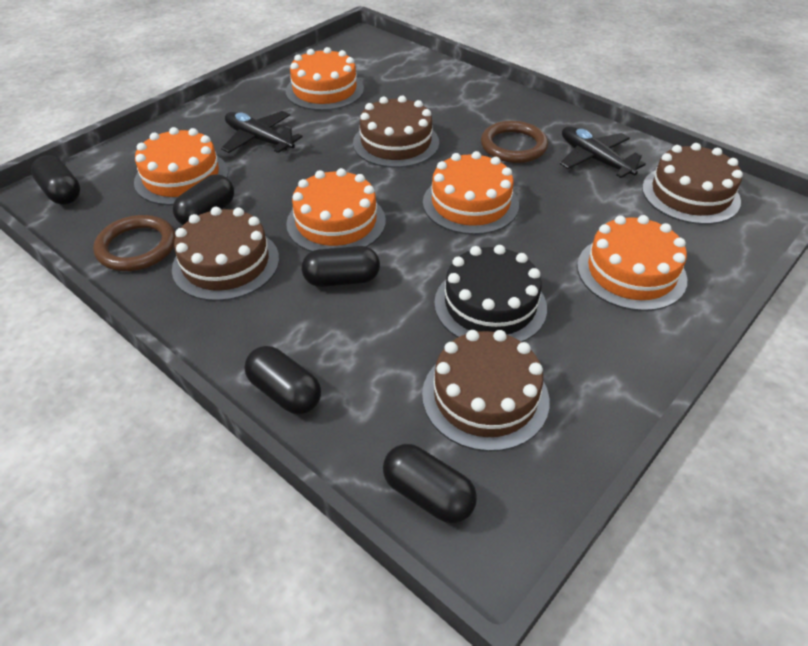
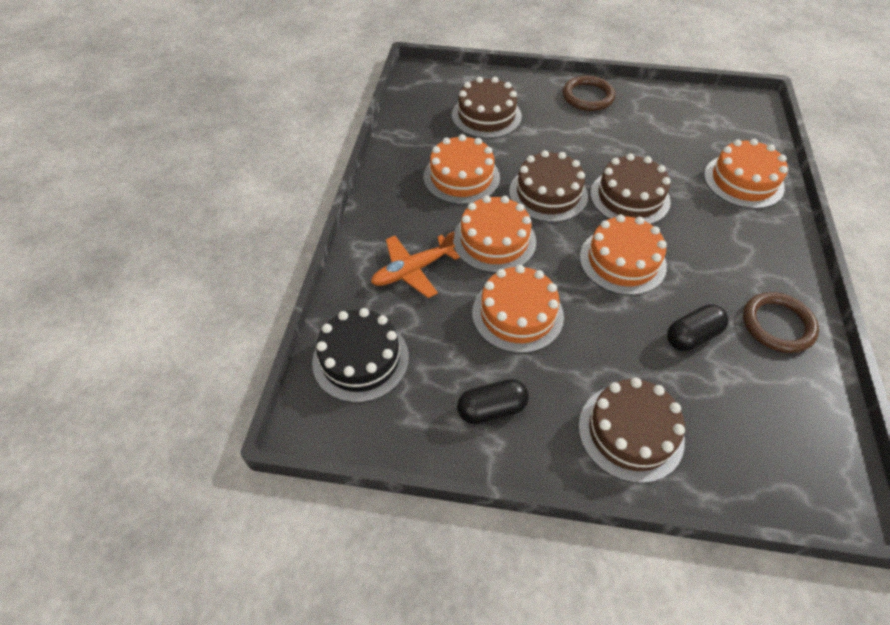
black capsule: 5 -> 2
black plane: 2 -> 0
orange plane: 0 -> 1

